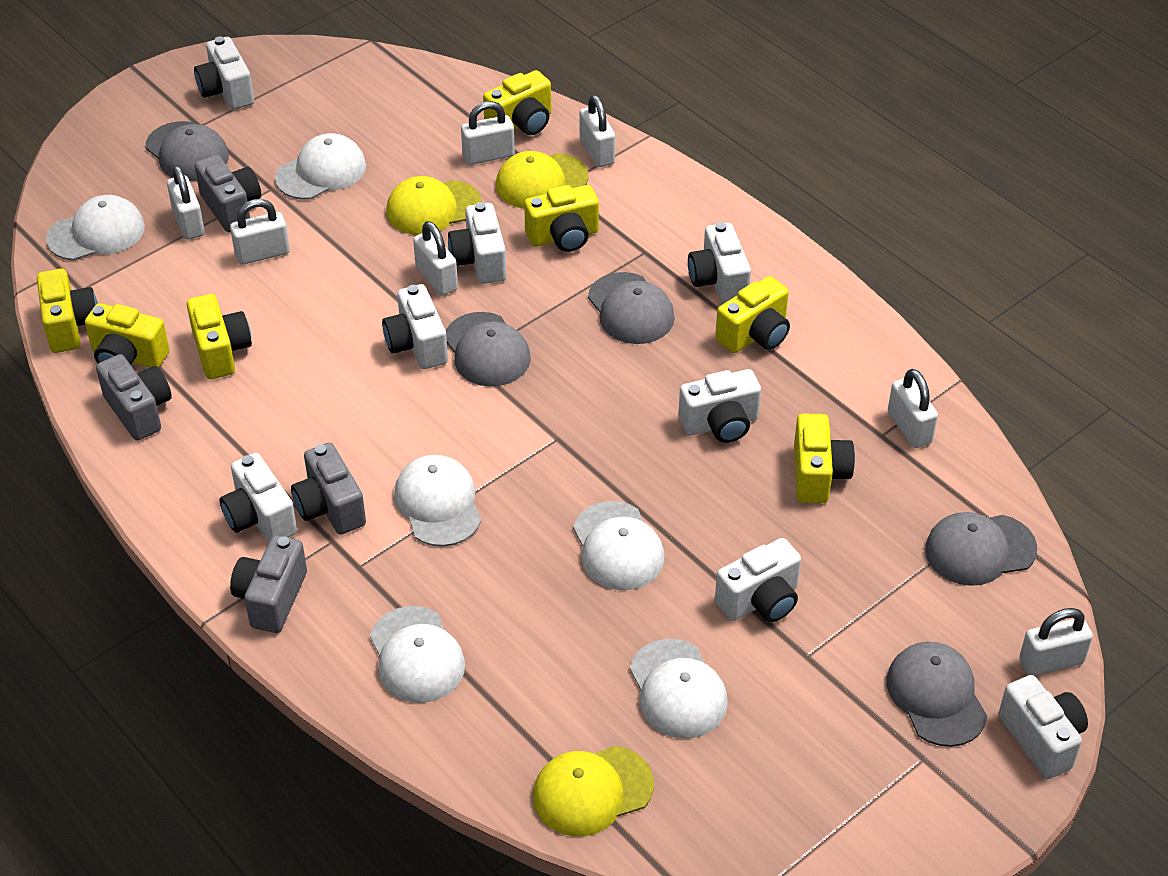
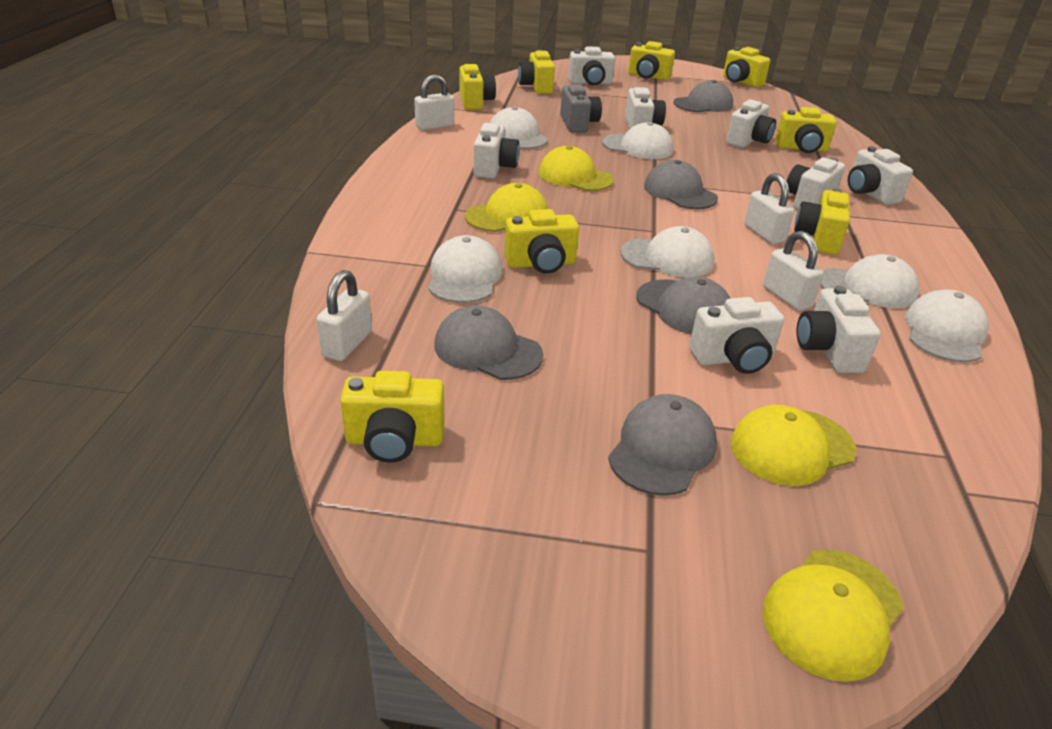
grey camera: 4 -> 1
white padlock: 7 -> 4
yellow camera: 7 -> 8
yellow cap: 3 -> 4

